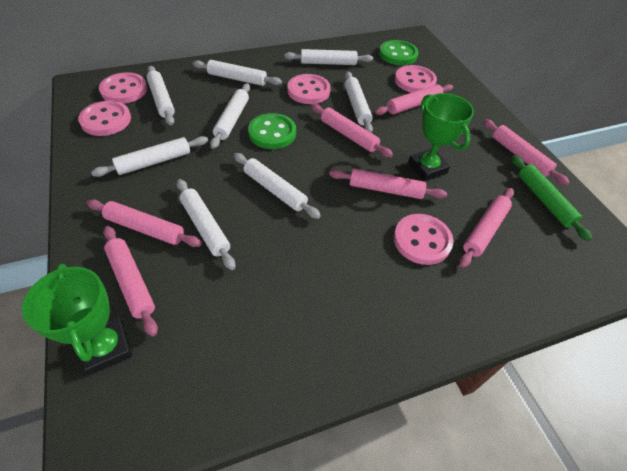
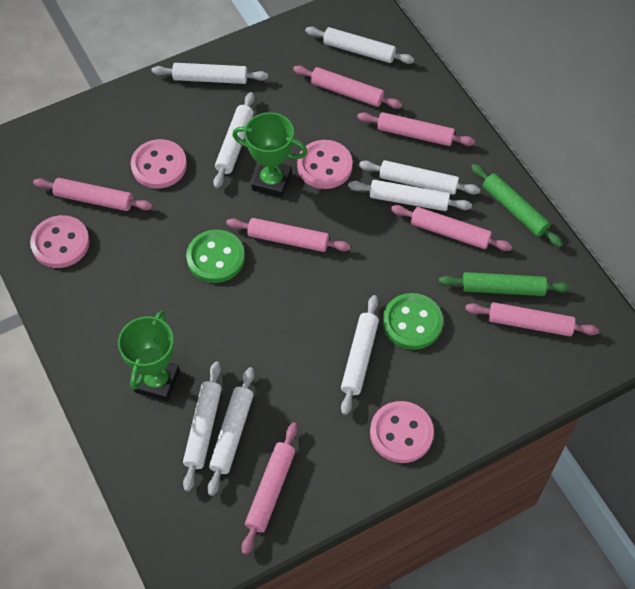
green rolling pin: 1 -> 2
pink button: 5 -> 4

